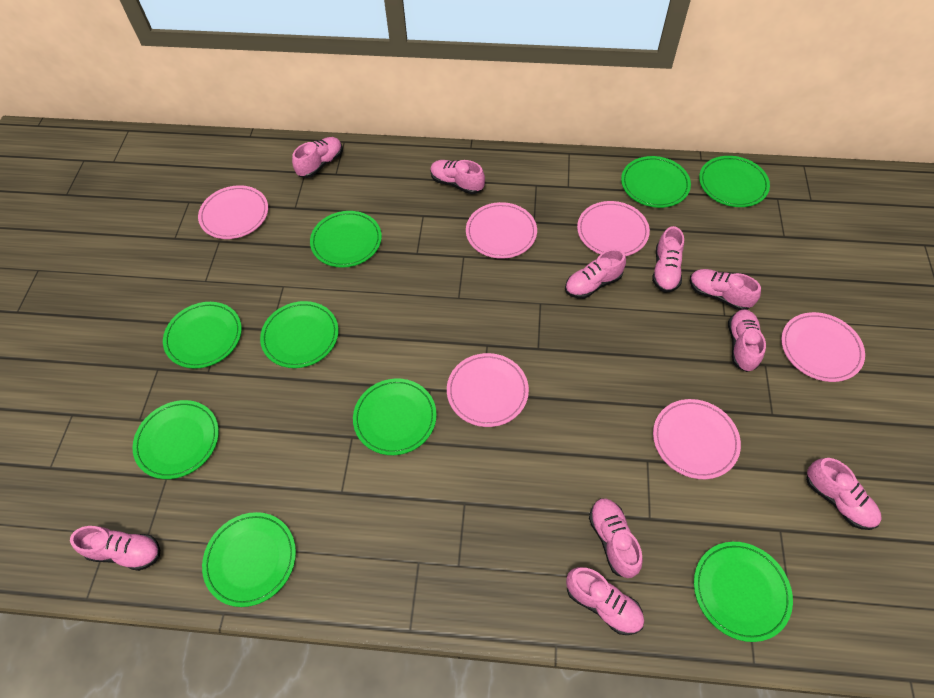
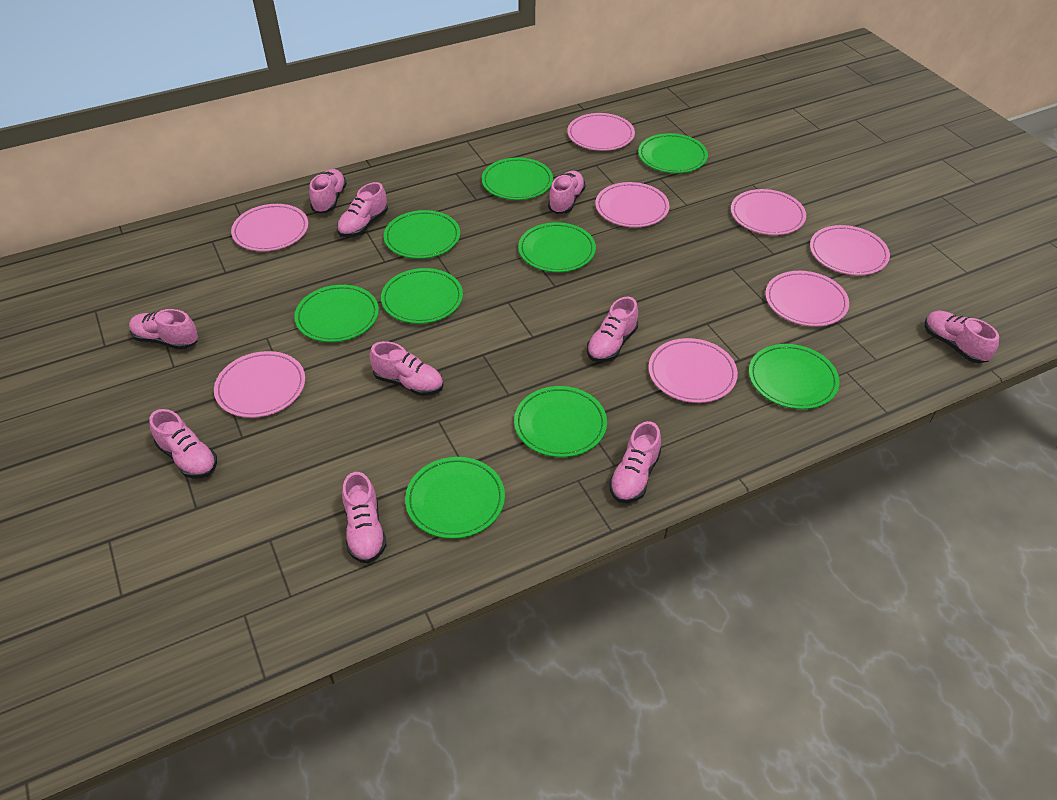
pink plate: 6 -> 8

